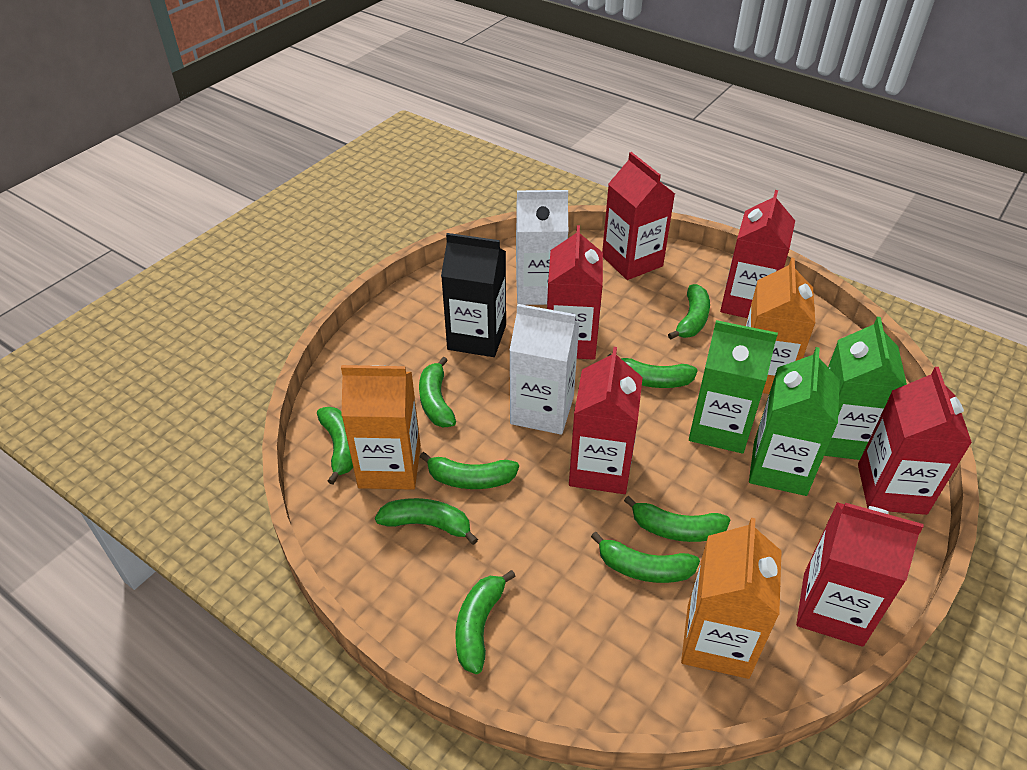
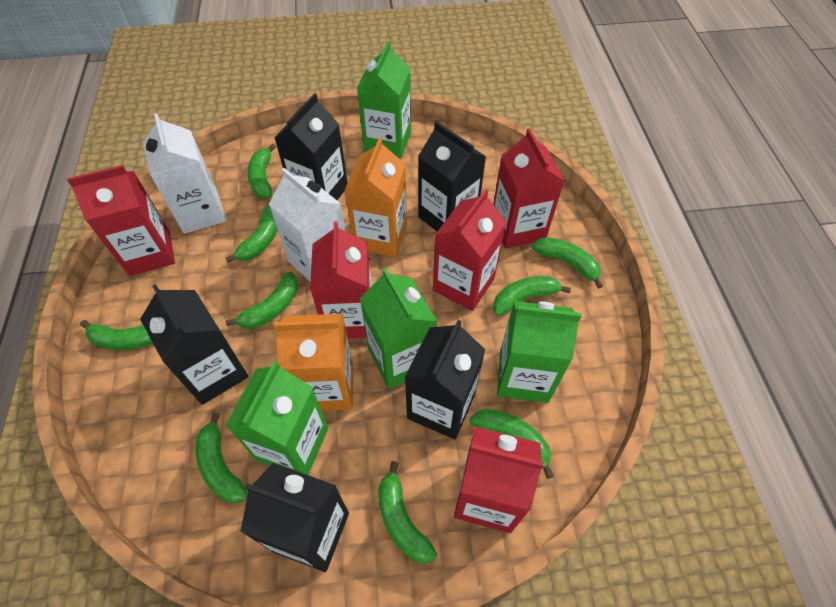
black carton: 1 -> 5
green carton: 3 -> 4
orange carton: 3 -> 2
red carton: 6 -> 5

